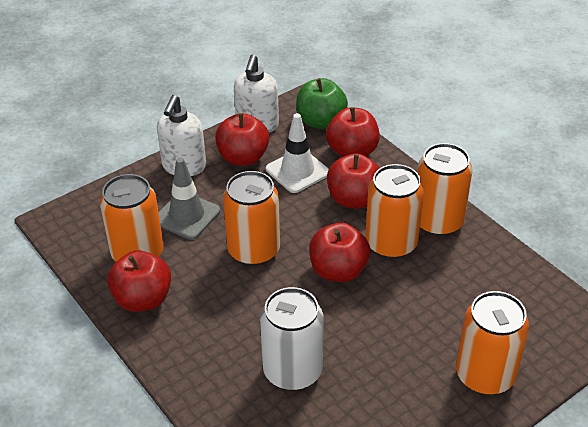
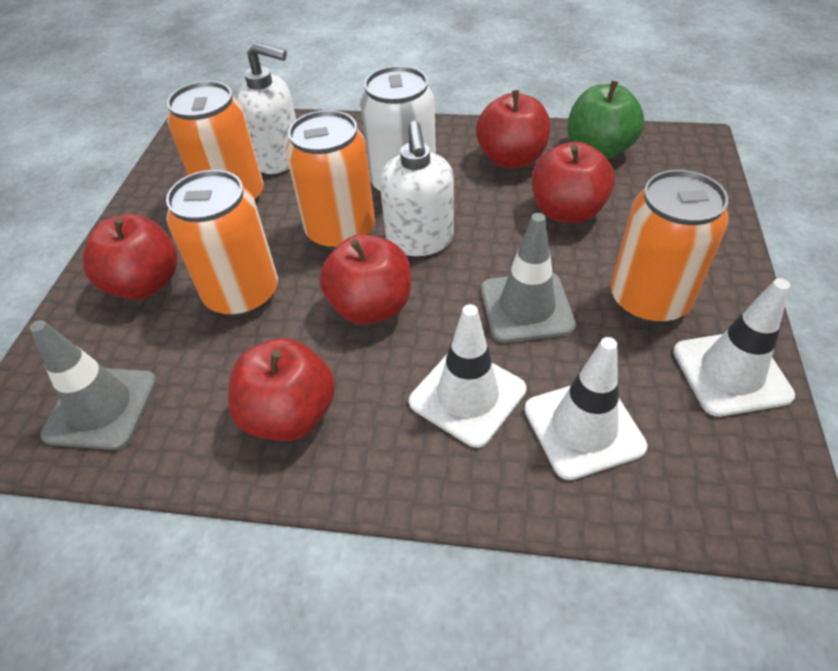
grey traffic cone: 1 -> 2
orange can: 5 -> 4
white traffic cone: 1 -> 3

